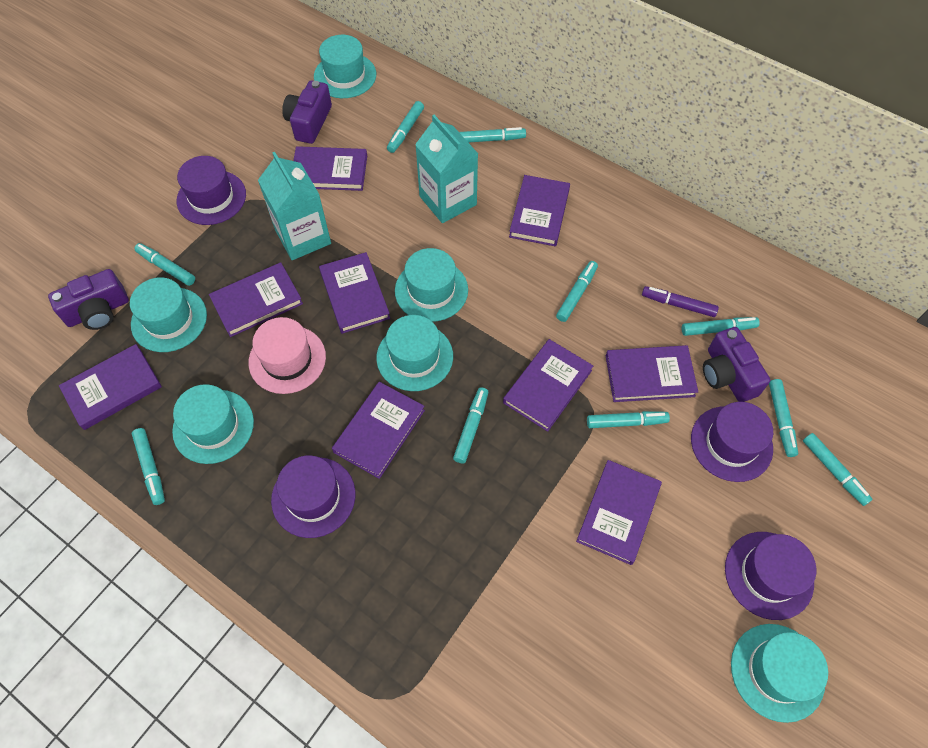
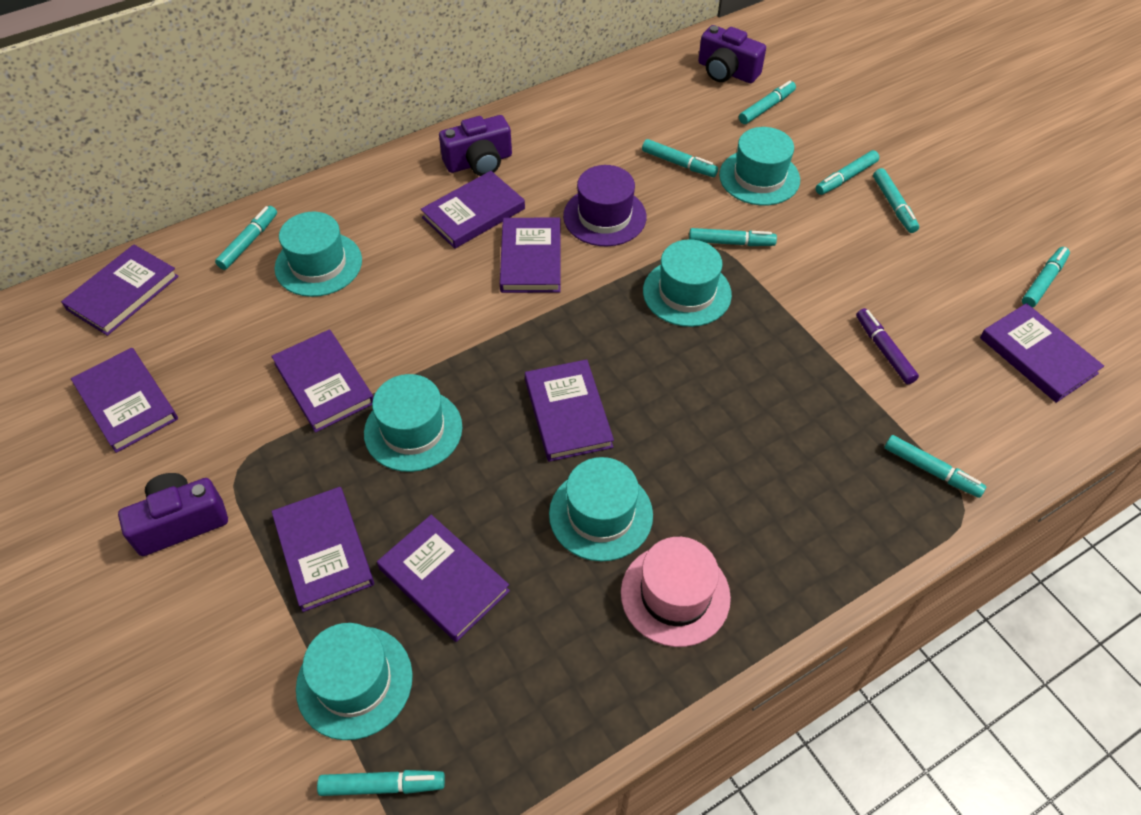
purple hat: 4 -> 1
turquoise carton: 2 -> 0
turquoise marker: 10 -> 9

